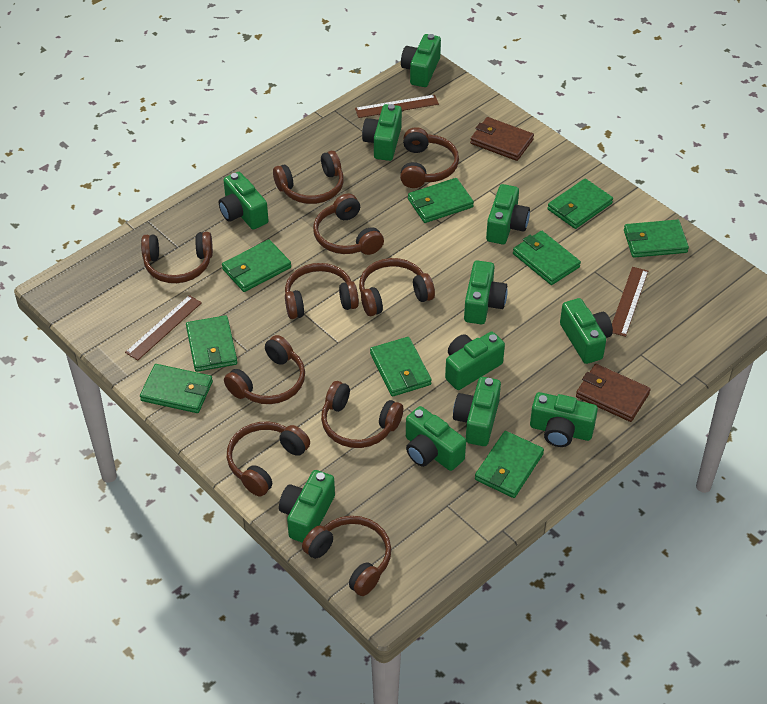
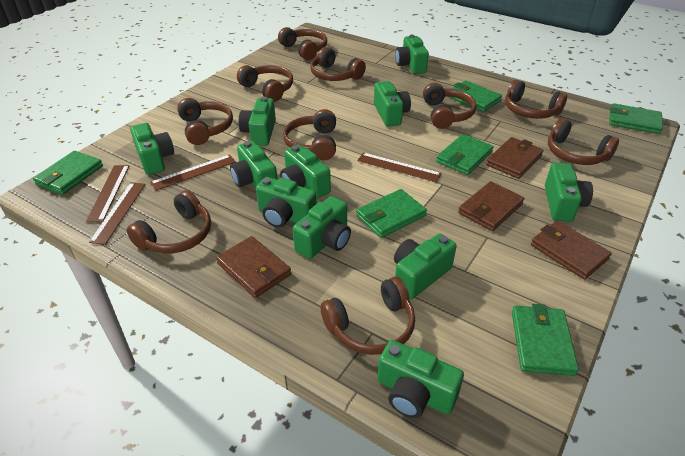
brown ruler: 3 -> 4
brown wallet: 2 -> 4
green wallet: 9 -> 6

